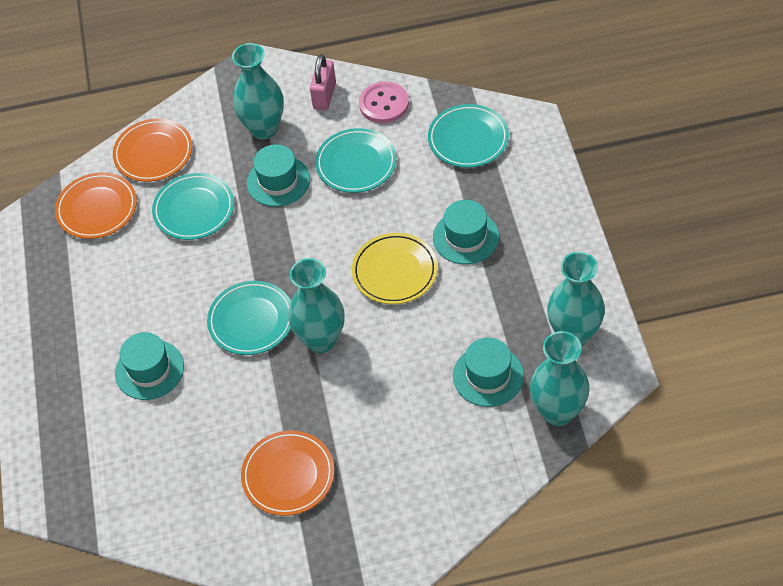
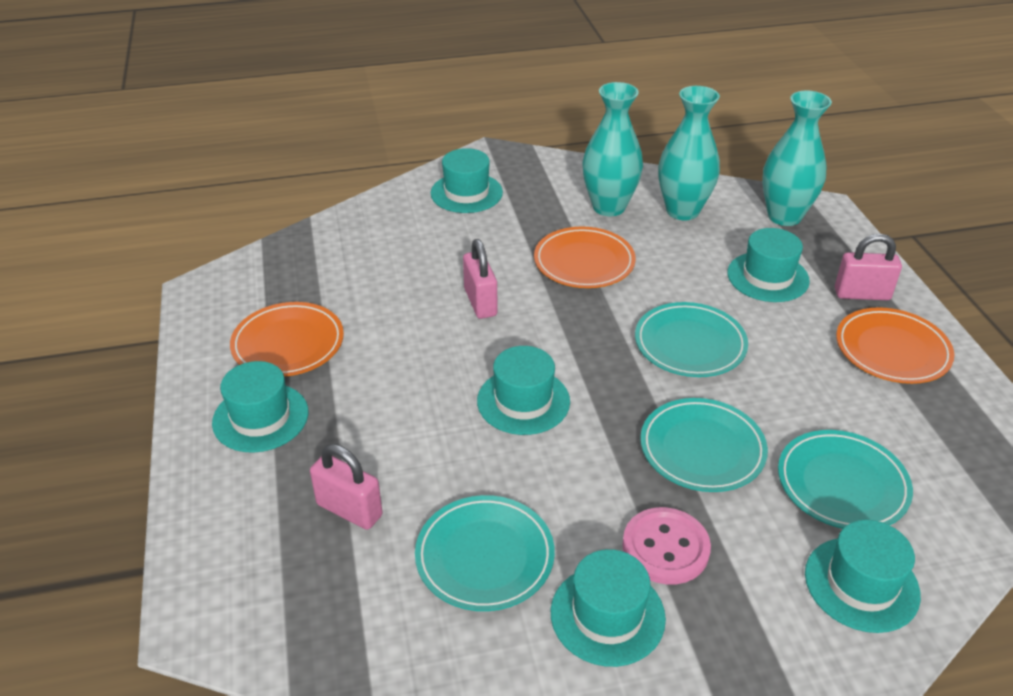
pink padlock: 1 -> 3
turquoise hat: 4 -> 6
turquoise vase: 4 -> 3
yellow plate: 1 -> 0

